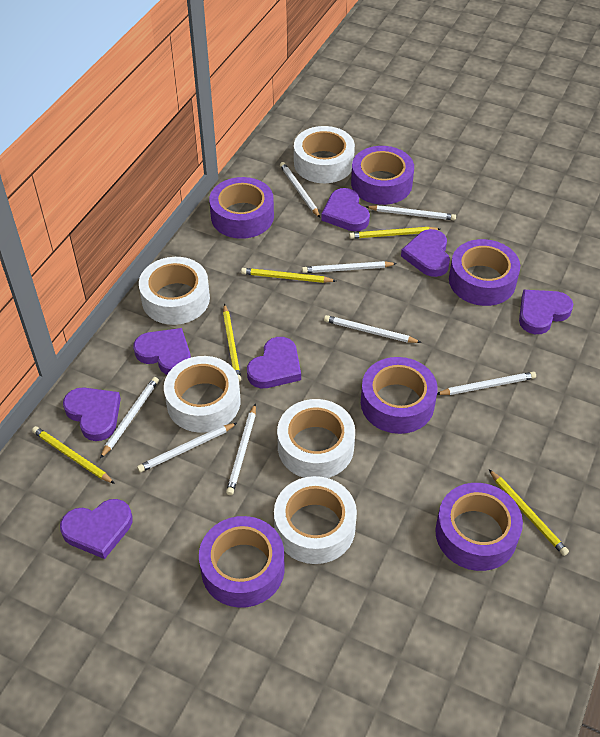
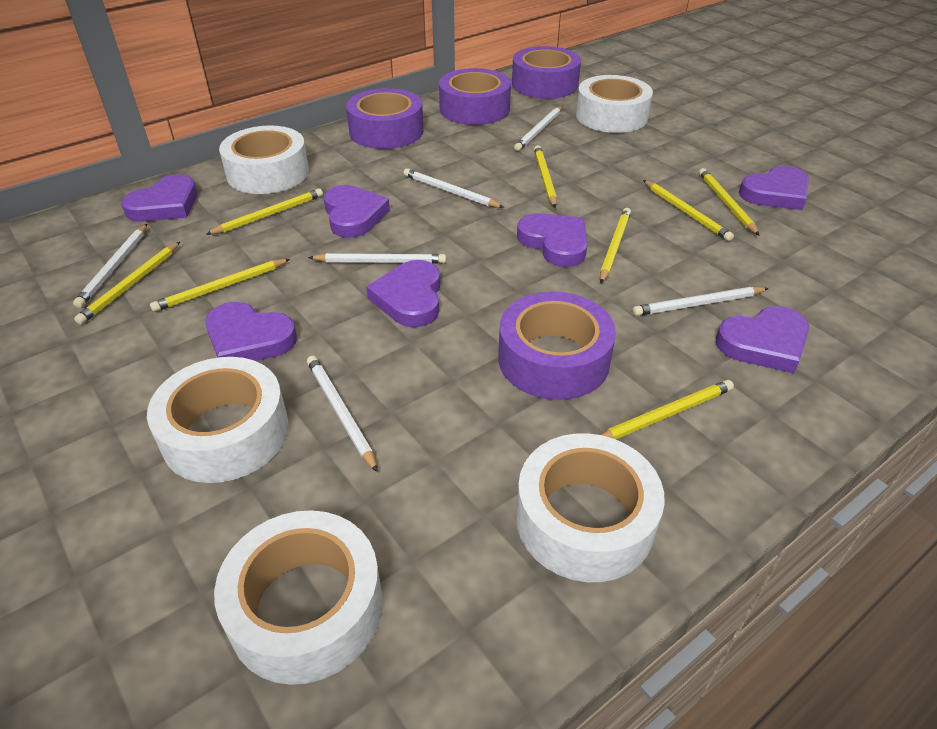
purple tape: 6 -> 4
white pencil: 8 -> 6
yellow pencil: 5 -> 8

